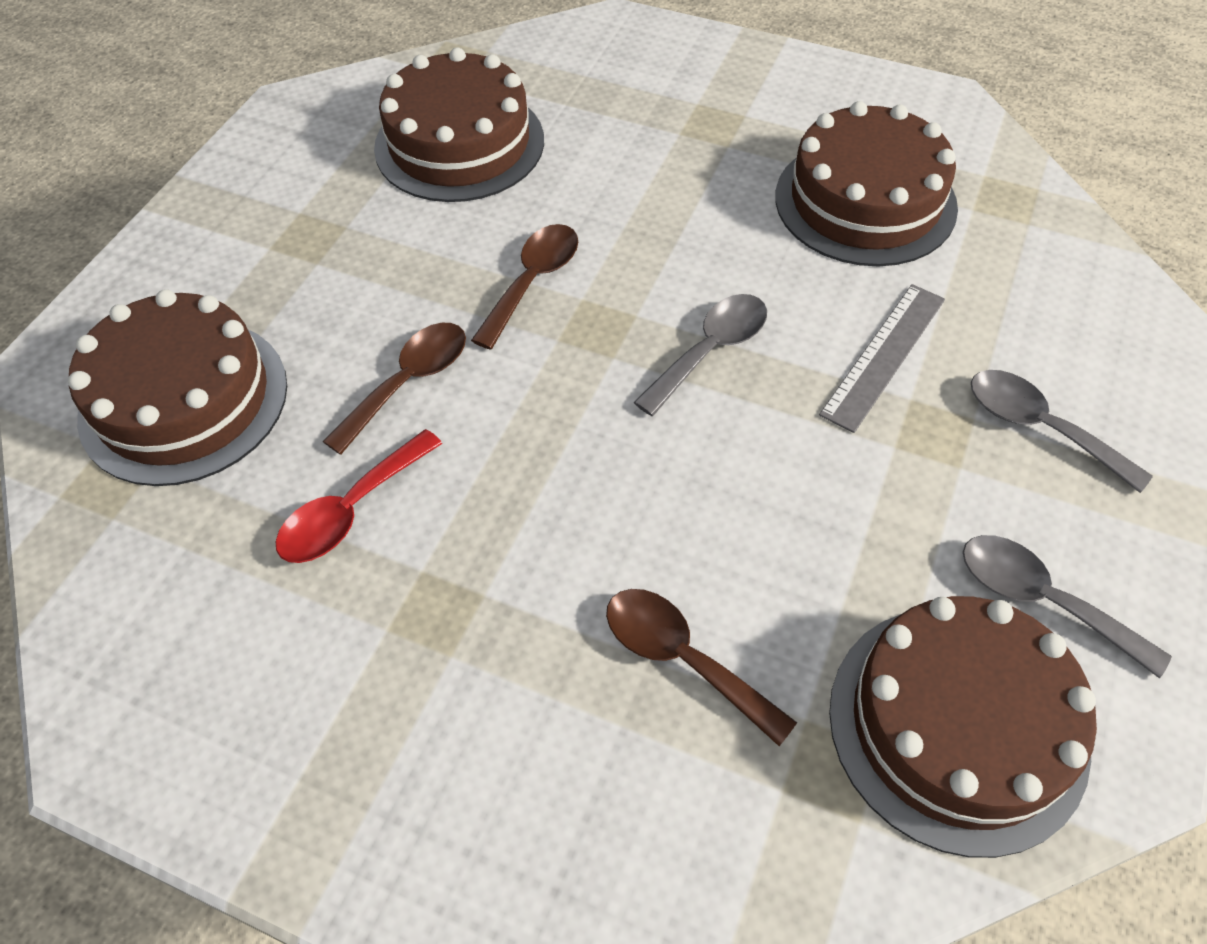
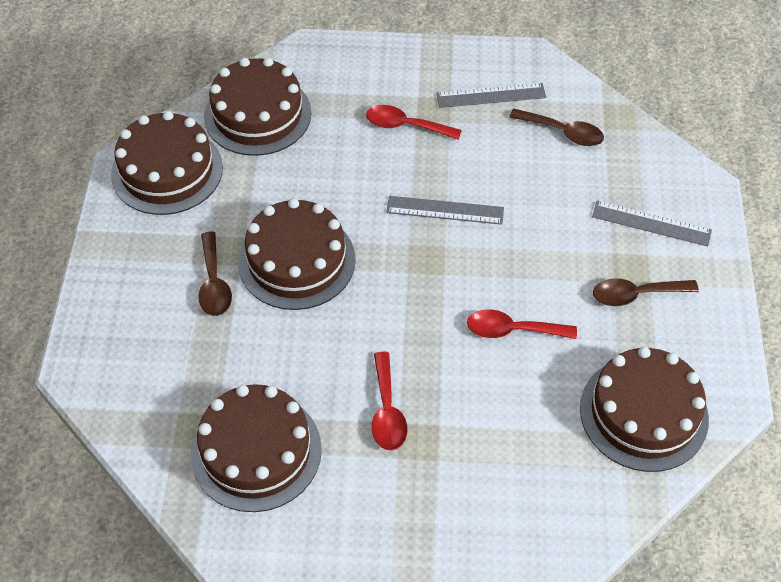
brown cake: 4 -> 5
grey ruler: 1 -> 3
grey spoon: 3 -> 0
red spoon: 1 -> 3

